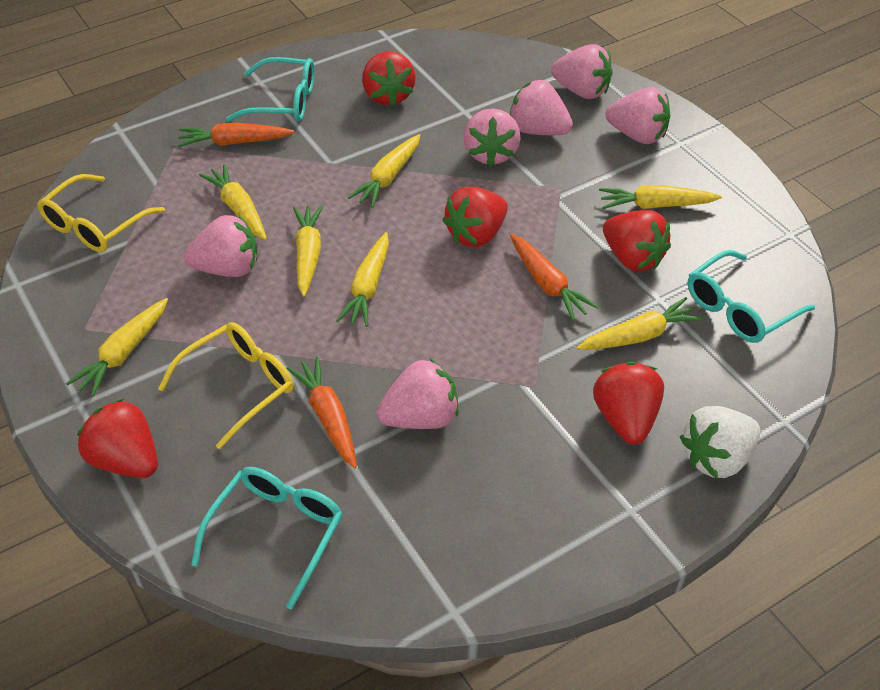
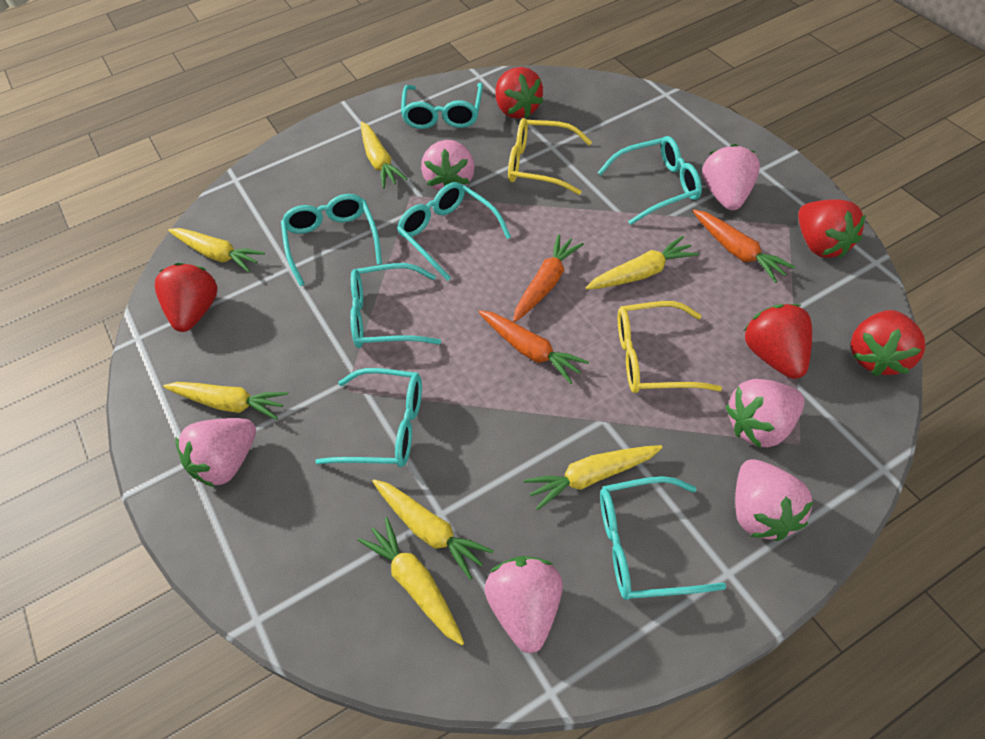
turquoise glasses: 3 -> 7
white strawberry: 1 -> 0

